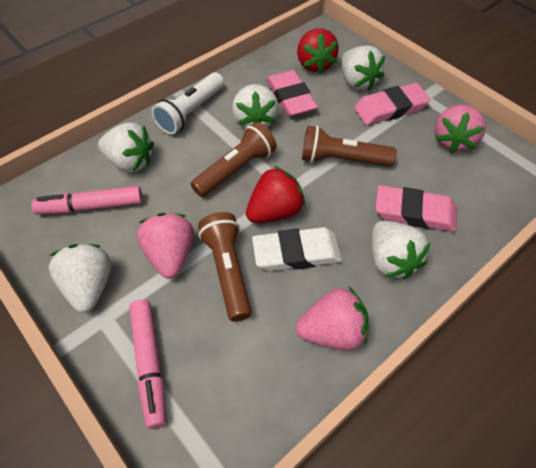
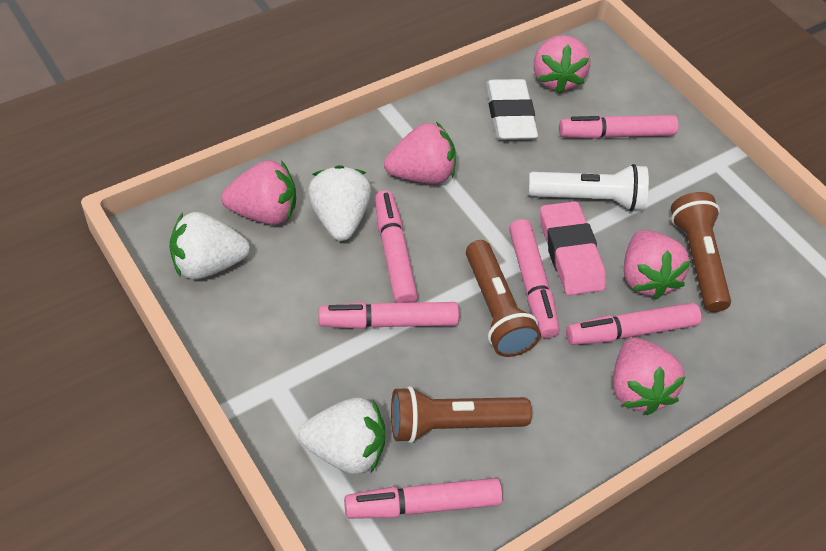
pink eraser: 3 -> 1
pink marker: 2 -> 6
pink strawberry: 3 -> 5
red strawberry: 2 -> 0
white strawberry: 5 -> 3

